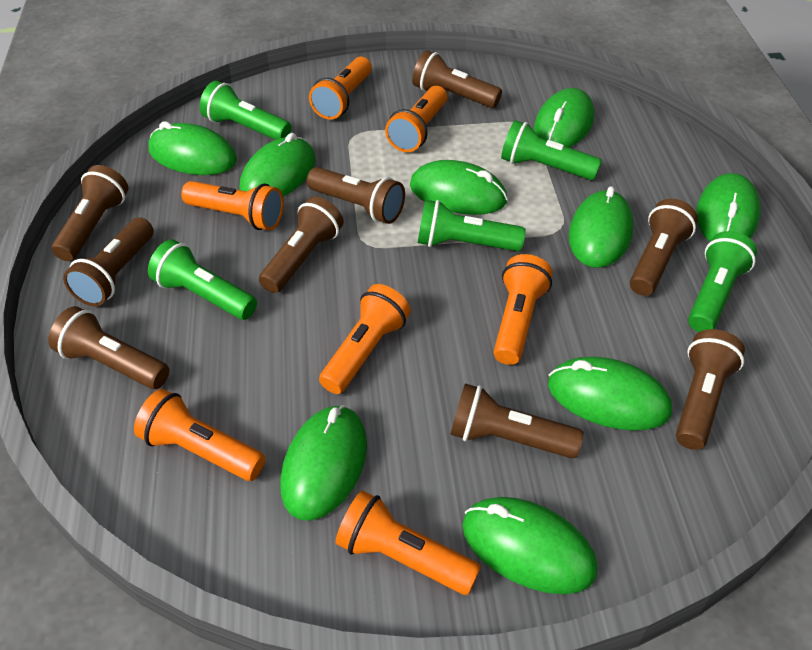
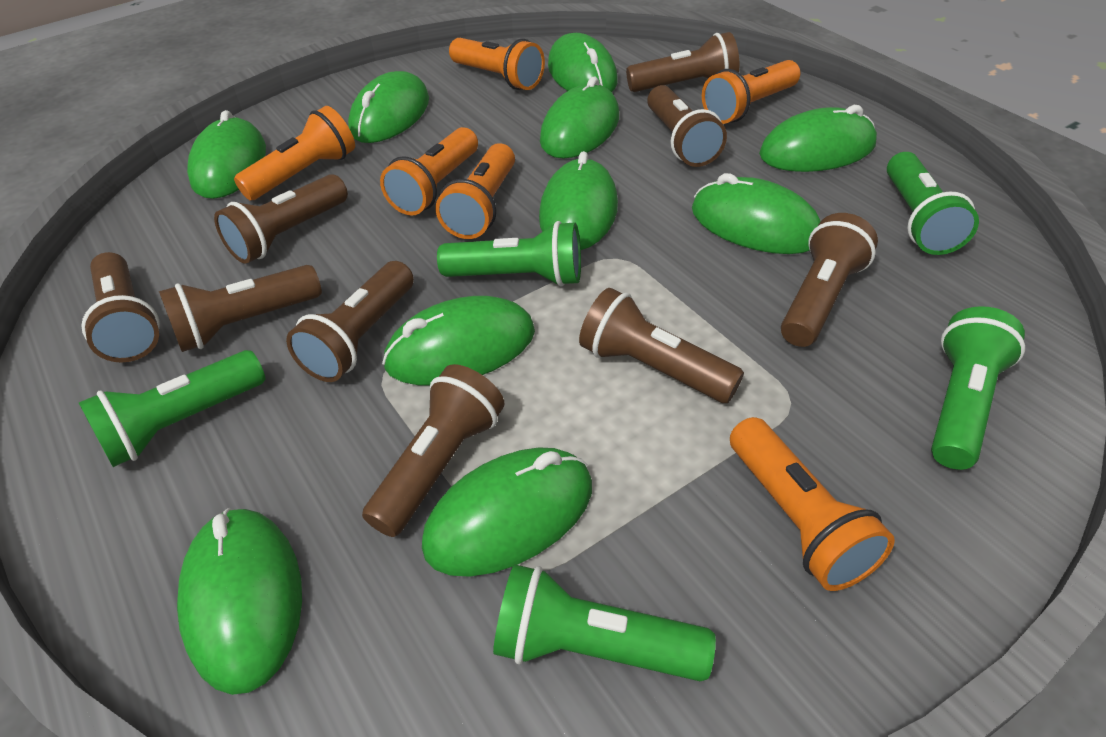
green mouse: 9 -> 10
orange flashlight: 7 -> 6

